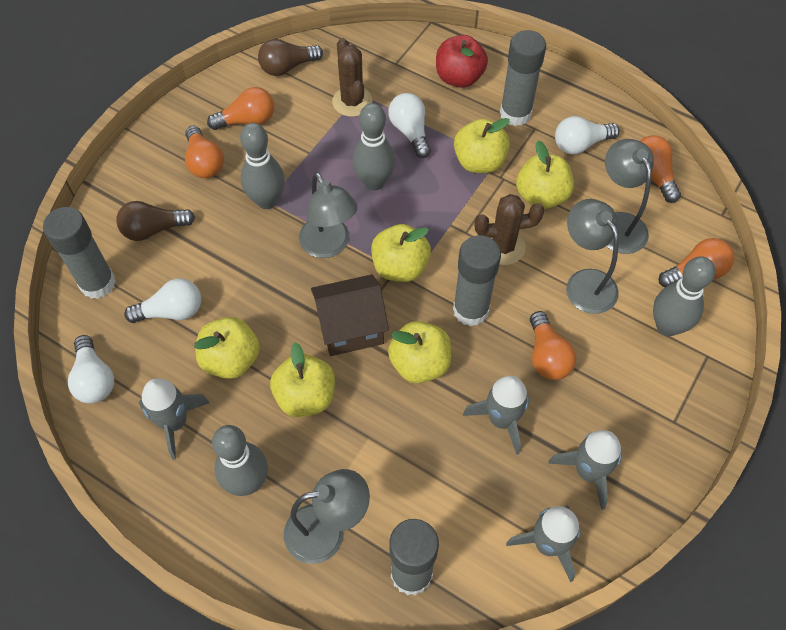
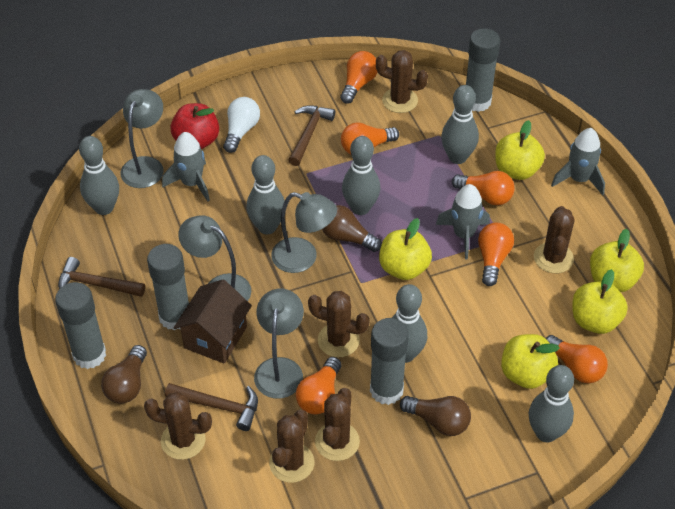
brown cactus: 2 -> 6
brown hammer: 0 -> 3
brown light bulb: 2 -> 3
grey bowling pin: 4 -> 6
grey rocket: 4 -> 3
orange light bulb: 5 -> 6
white light bulb: 4 -> 1
yellow apple: 6 -> 5

